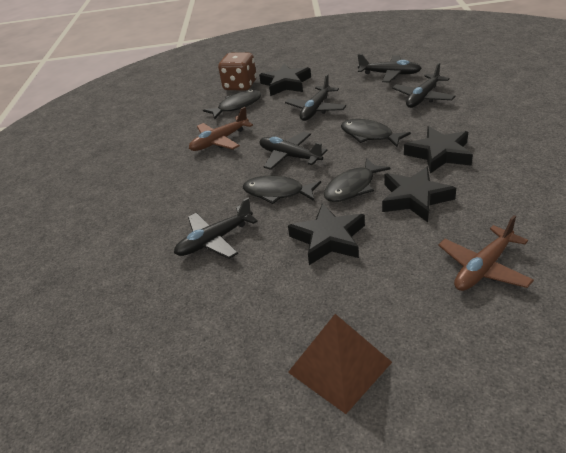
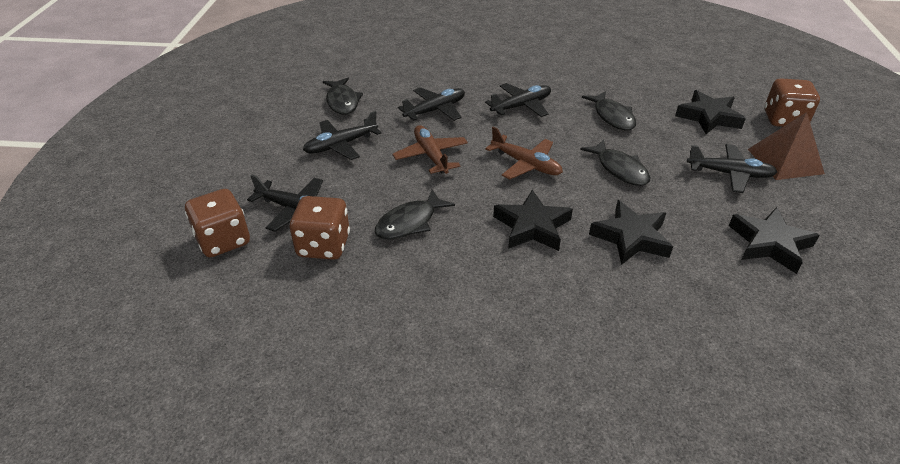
brown dice: 1 -> 3

